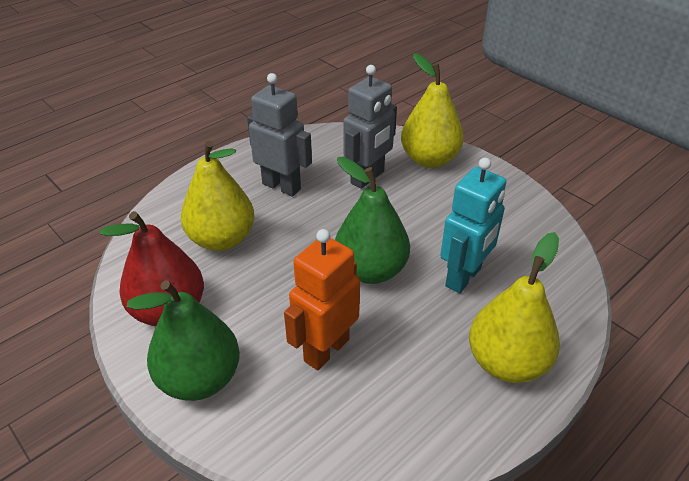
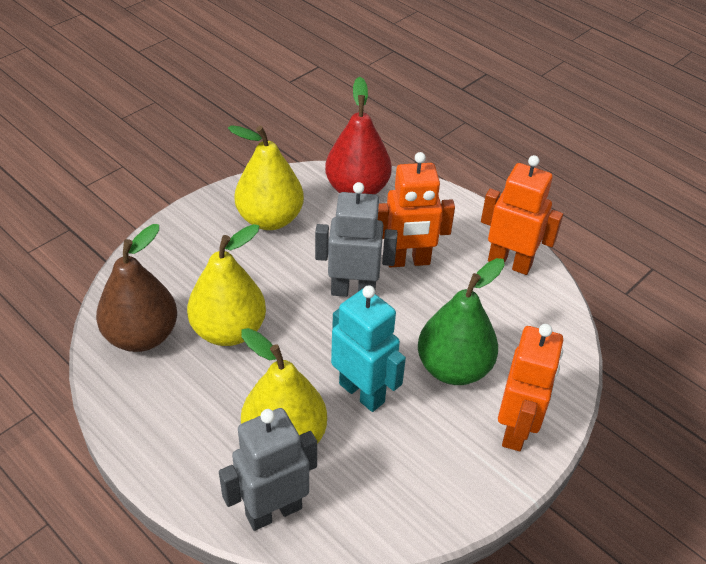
brown pear: 0 -> 1
green pear: 2 -> 1
orange robot: 1 -> 3

